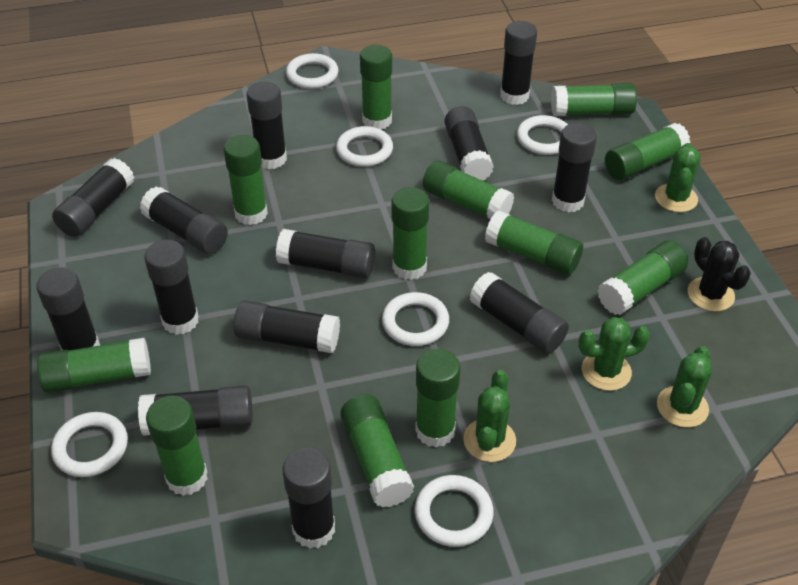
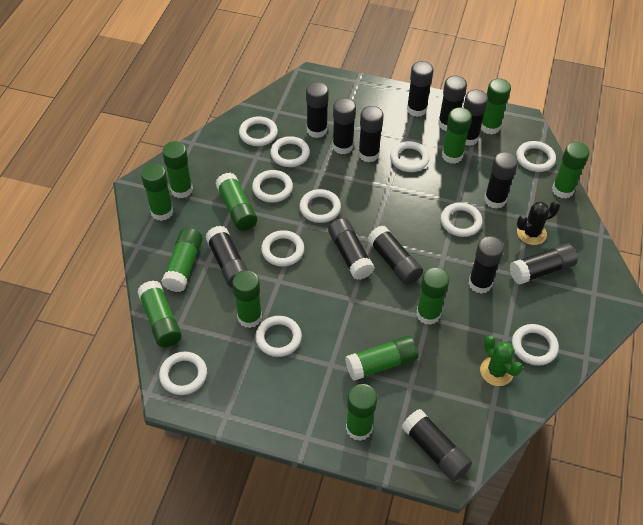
green cactus: 4 -> 1
white ring: 6 -> 11

